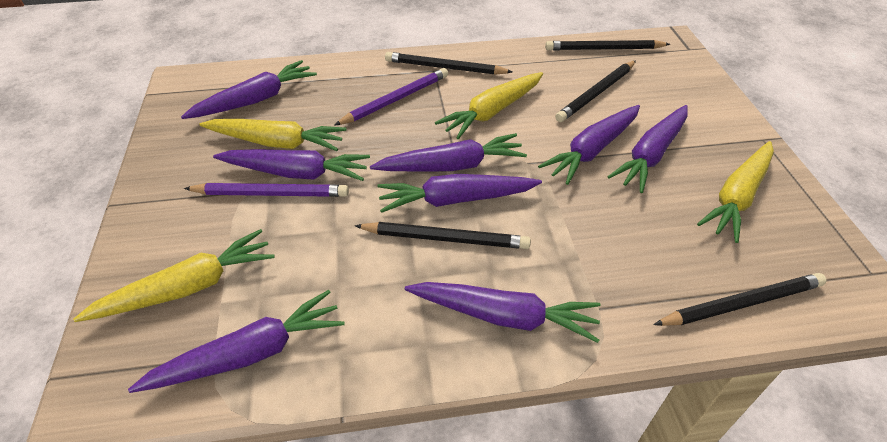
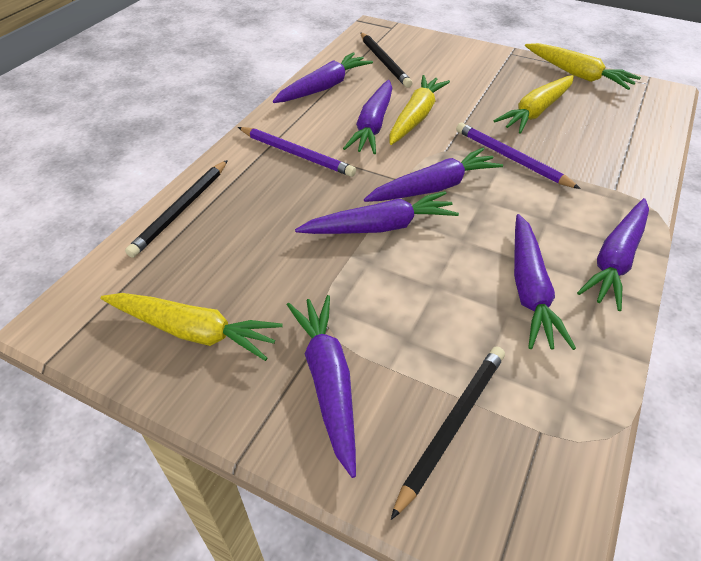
black pencil: 5 -> 3
purple carrot: 8 -> 7

